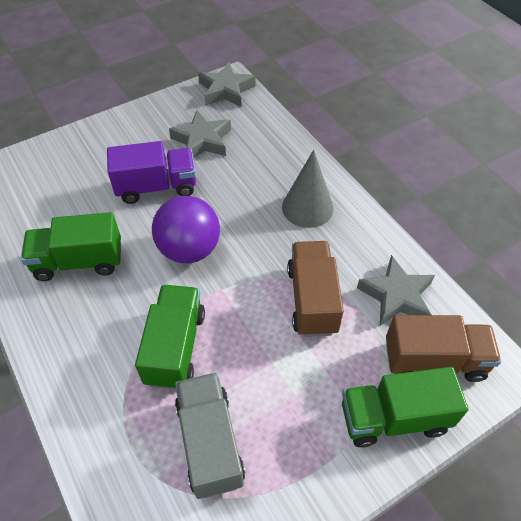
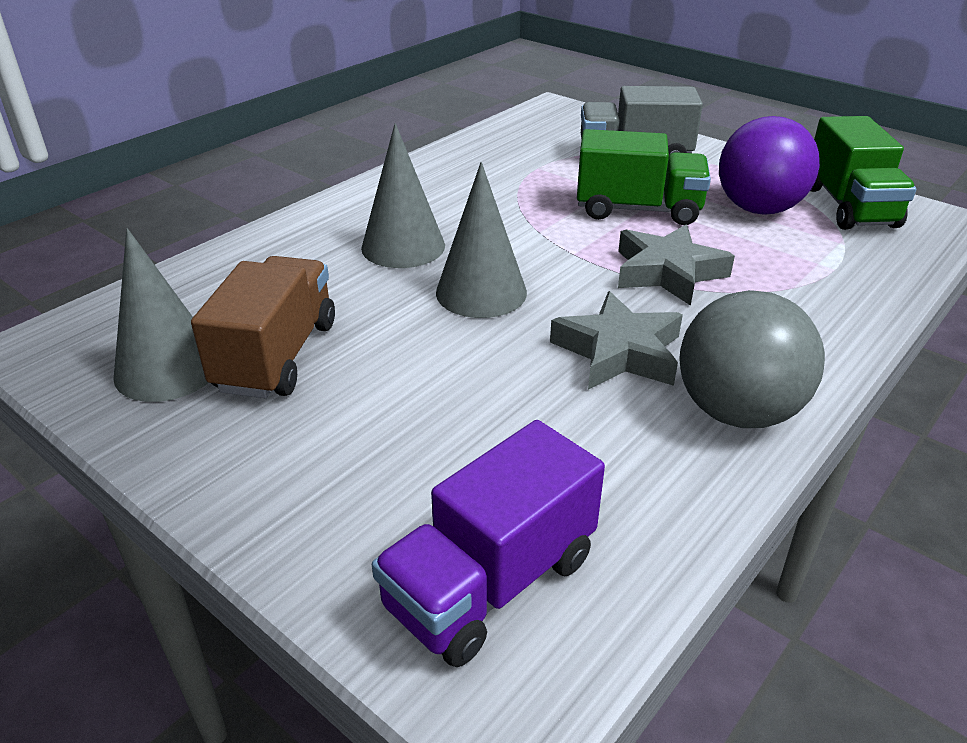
brown truck: 2 -> 1
green truck: 3 -> 2
grey ball: 0 -> 1
grey cone: 1 -> 3
grey star: 3 -> 2

